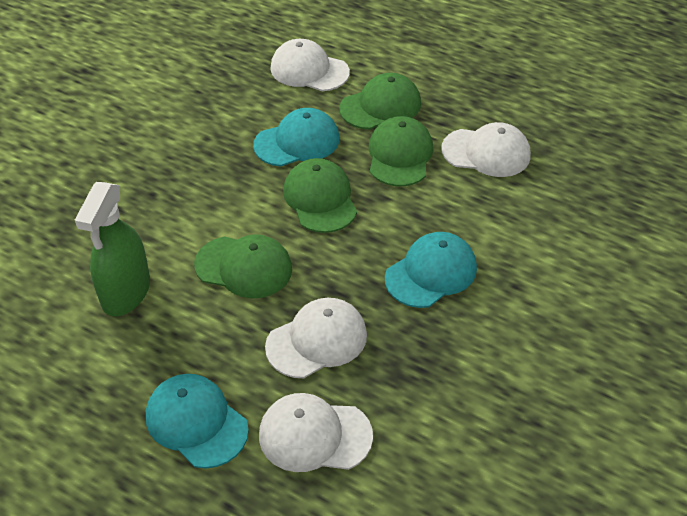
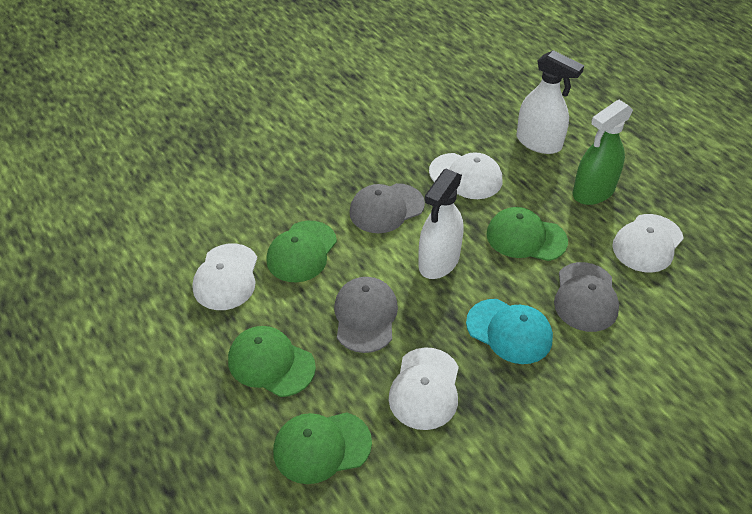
grey cap: 0 -> 3
turquoise cap: 3 -> 1
white spray bottle: 0 -> 2

